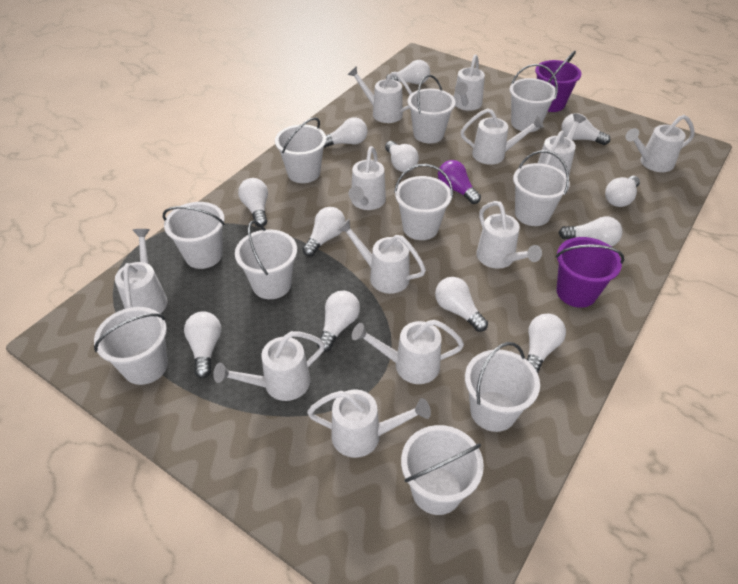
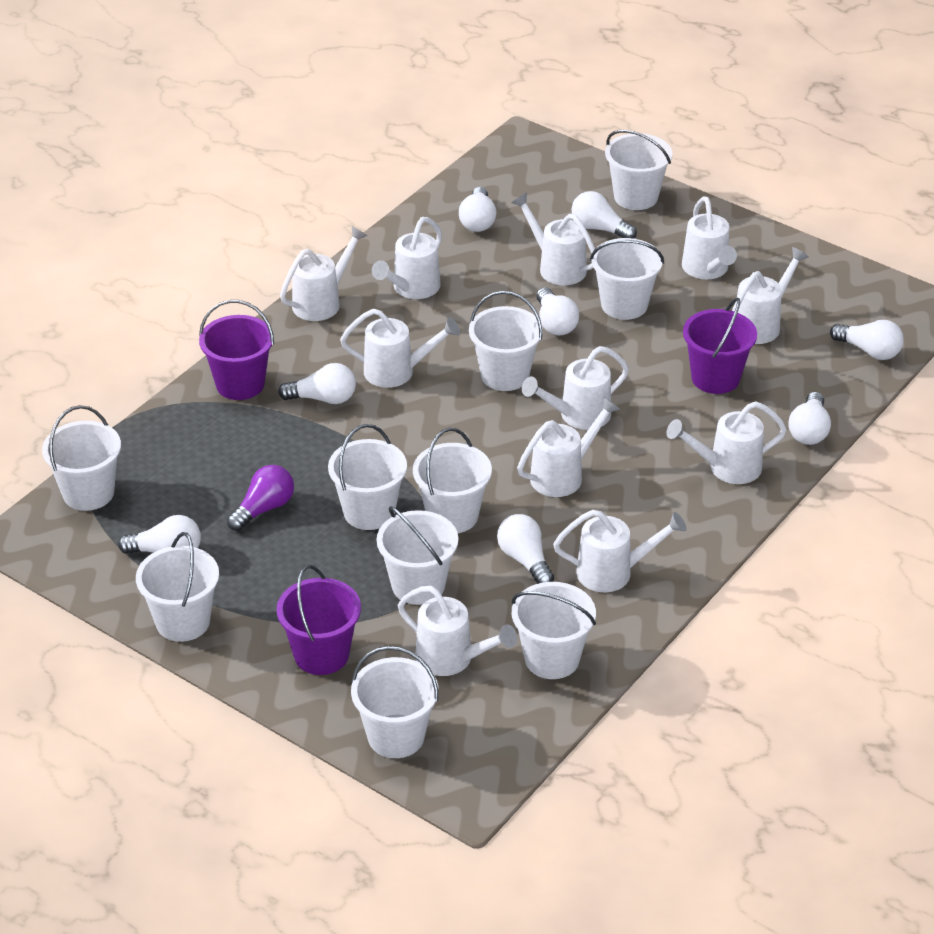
purple bucket: 2 -> 3
white light bulb: 12 -> 8
white watering can: 12 -> 11

